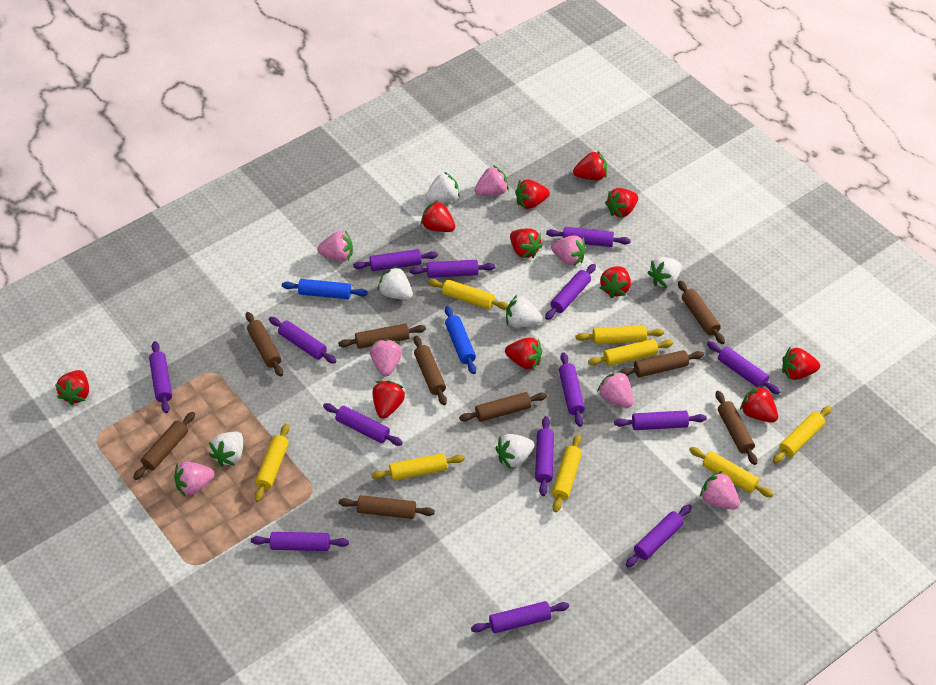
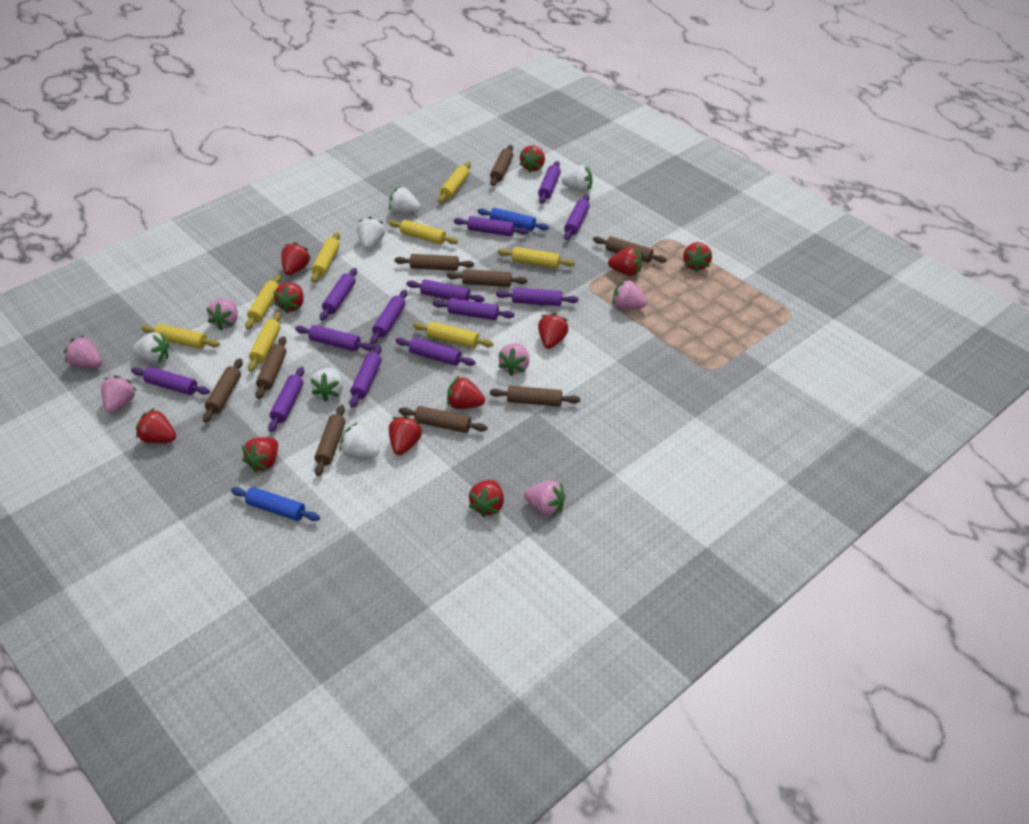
pink strawberry: 7 -> 6
purple rolling pin: 14 -> 13

